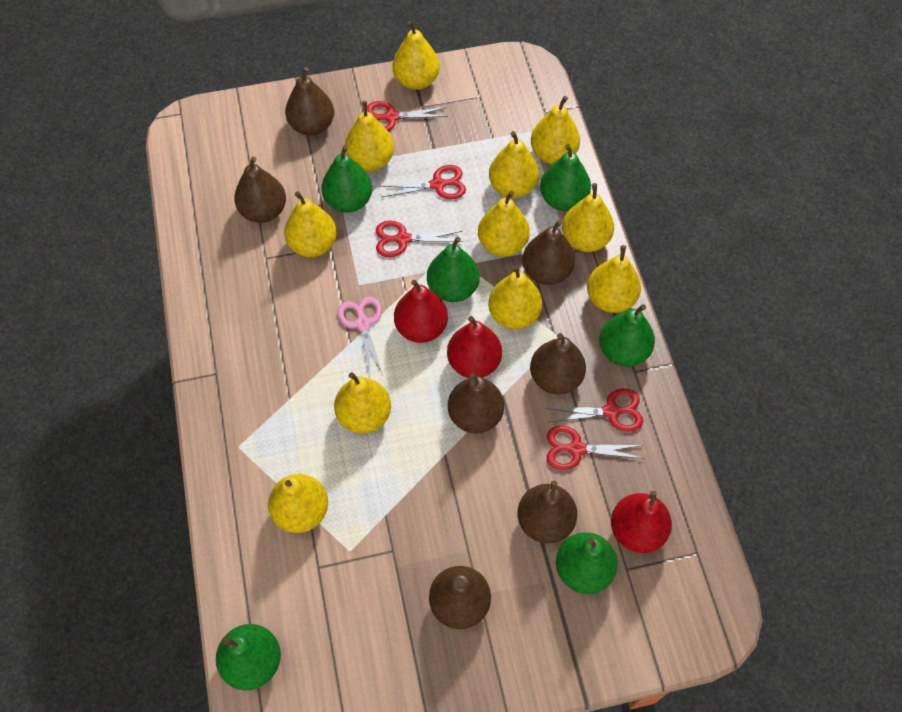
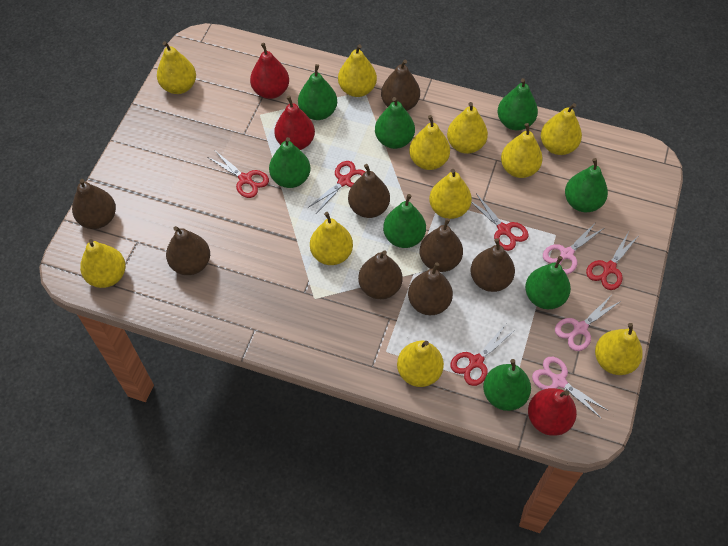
brown pear: 7 -> 8
green pear: 6 -> 8
pink scissors: 1 -> 3

